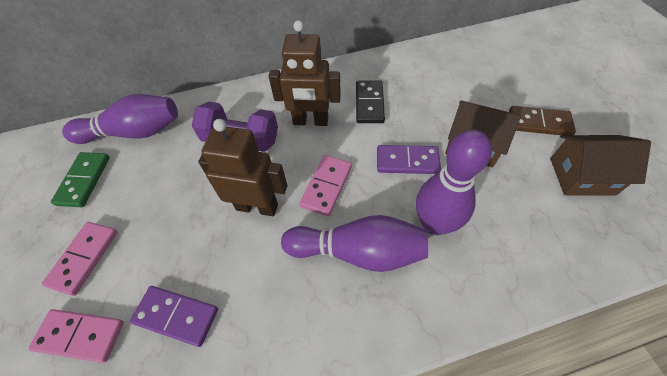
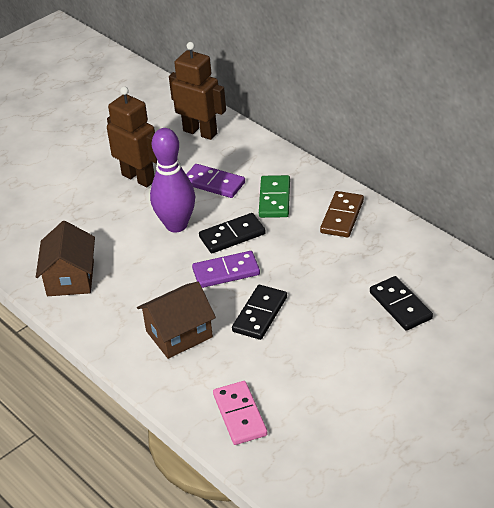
black domino: 1 -> 3
pink domino: 3 -> 1
purple bowling pin: 3 -> 1
purple dumbbell: 1 -> 0

